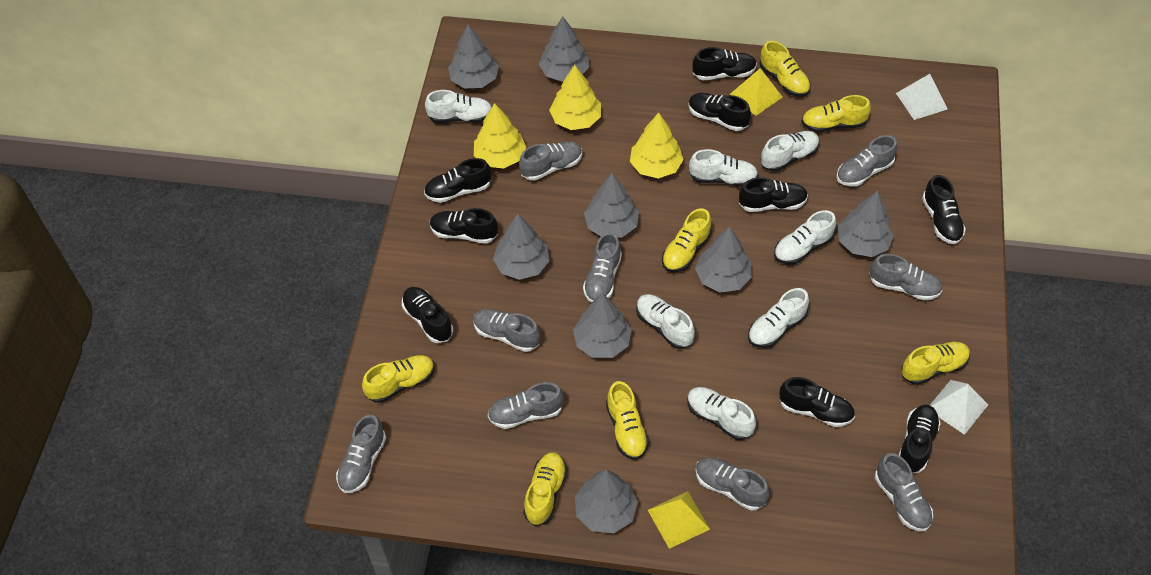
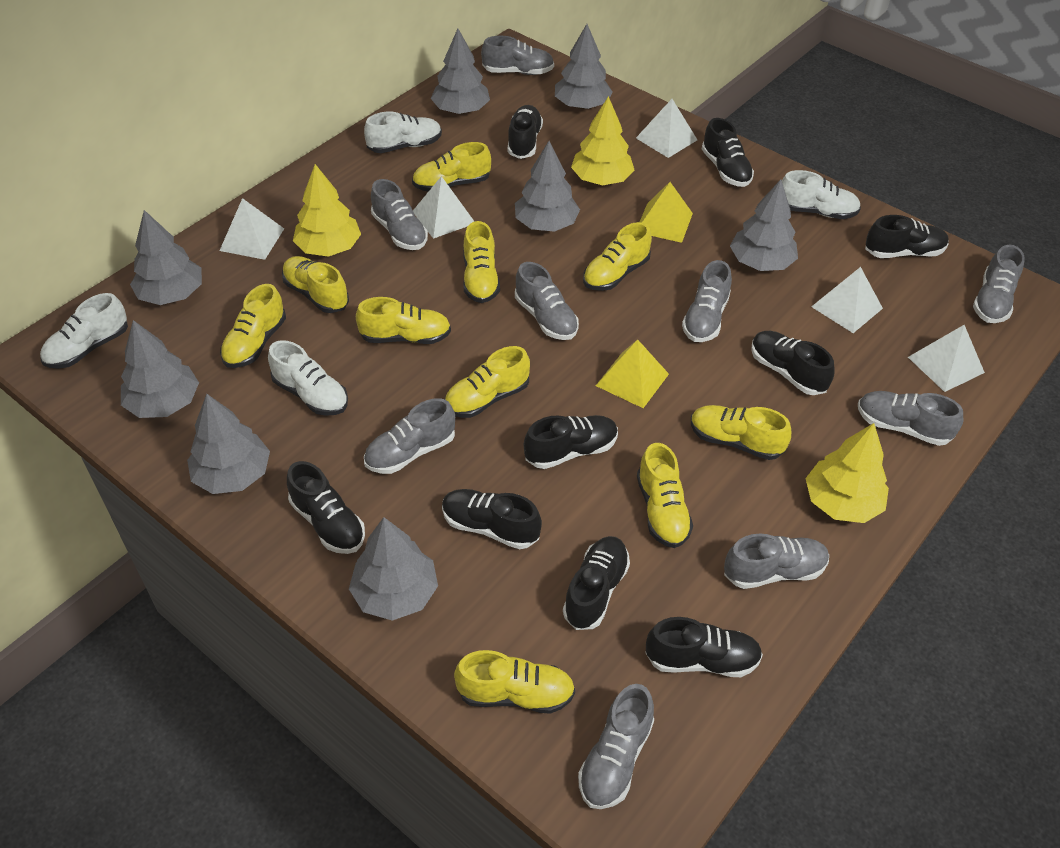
white pyramid: 2 -> 5
white shoe: 7 -> 4
yellow shoe: 7 -> 10

